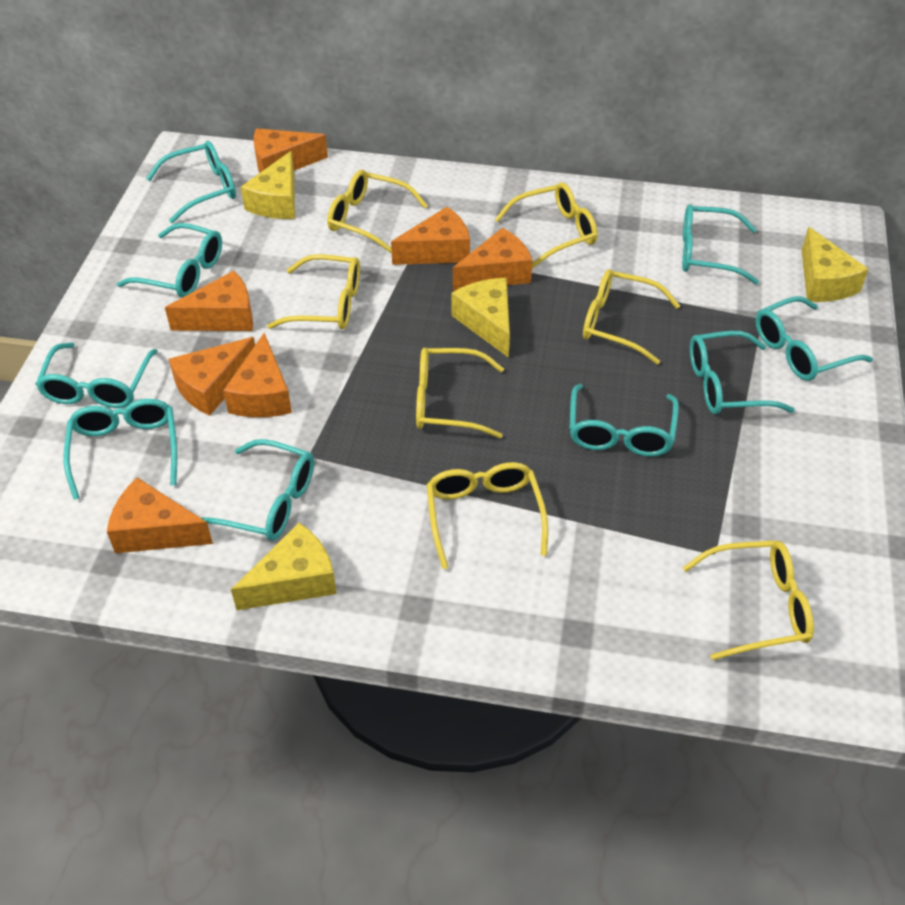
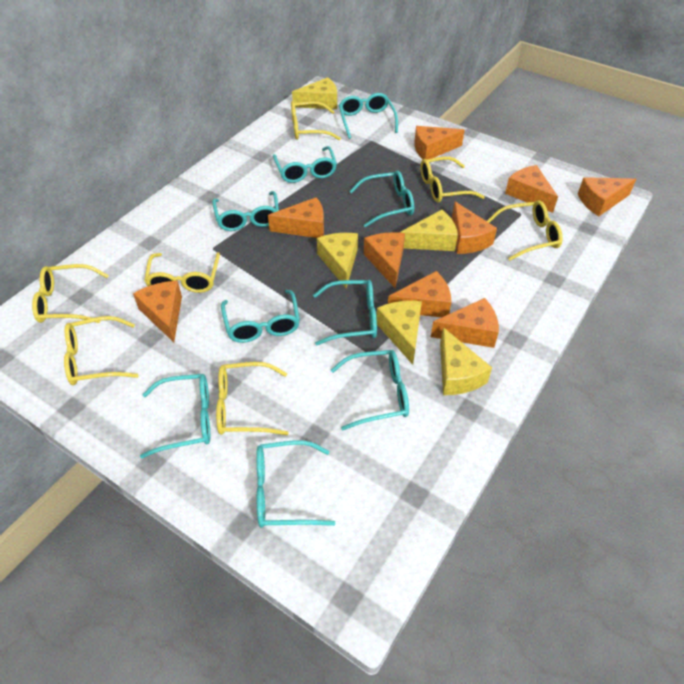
orange cheese: 7 -> 9
yellow cheese: 4 -> 5

